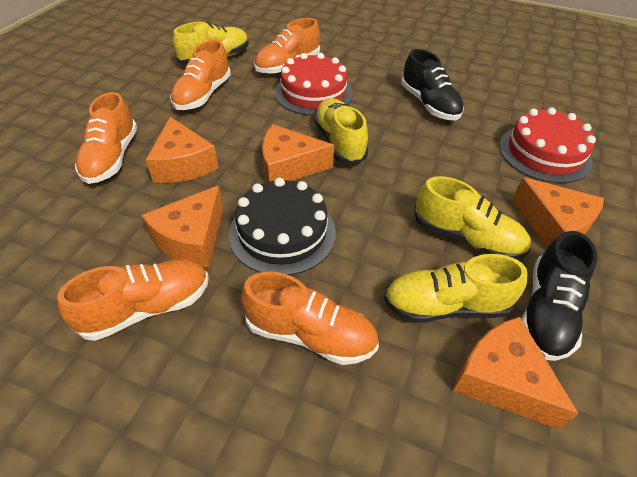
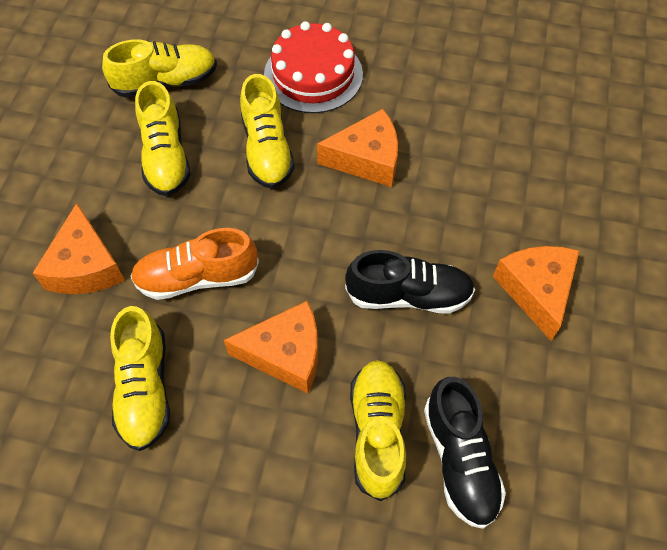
black cake: 1 -> 0
orange cheese: 5 -> 4
orange shoe: 5 -> 1
red cake: 2 -> 1
yellow shoe: 4 -> 5

